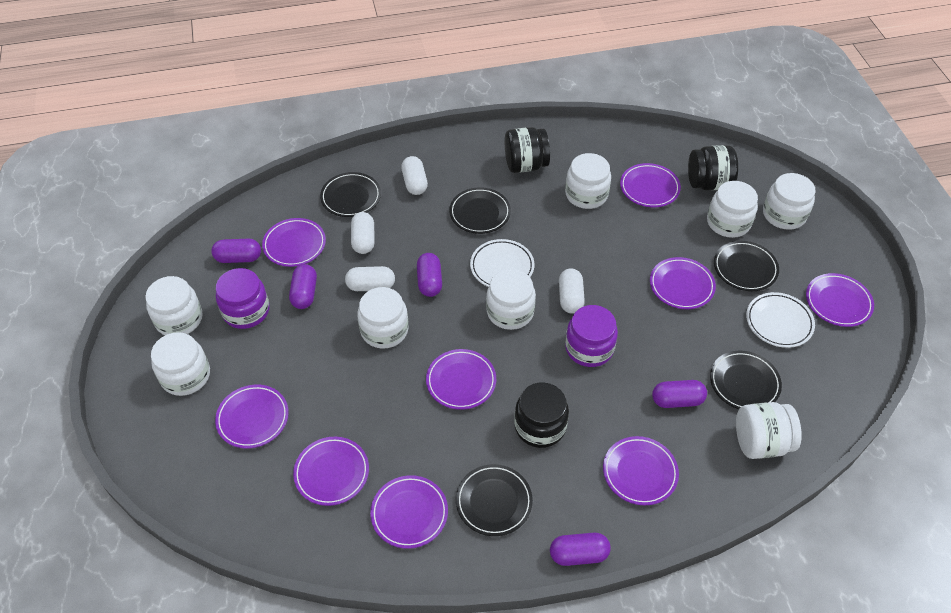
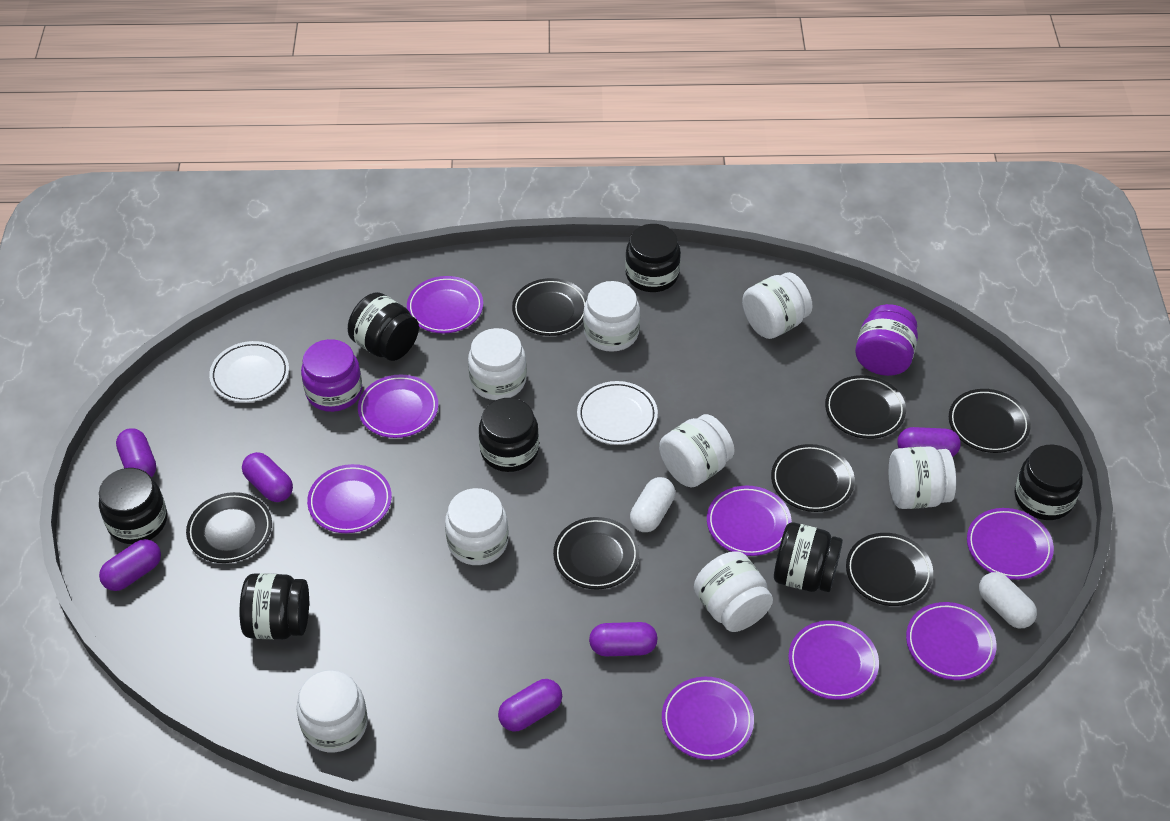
black jar: 3 -> 7
black plate: 5 -> 7
purple capsule: 5 -> 6
purple plate: 9 -> 8
white capsule: 4 -> 2

